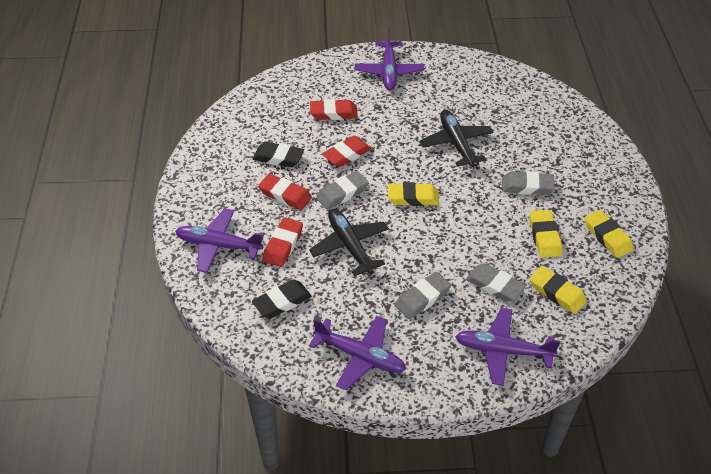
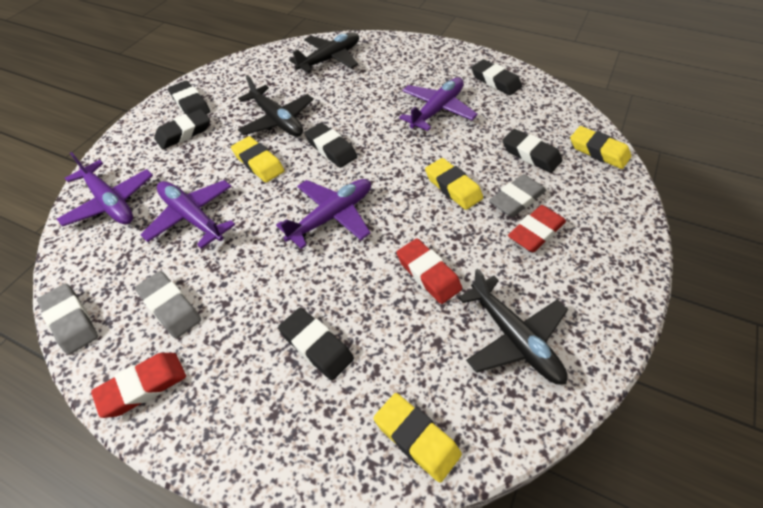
black eraser: 2 -> 6
black plane: 2 -> 3
grey eraser: 4 -> 3
red eraser: 4 -> 3

